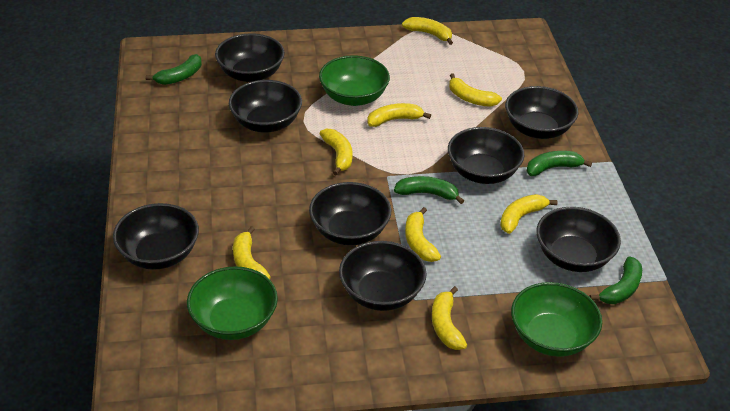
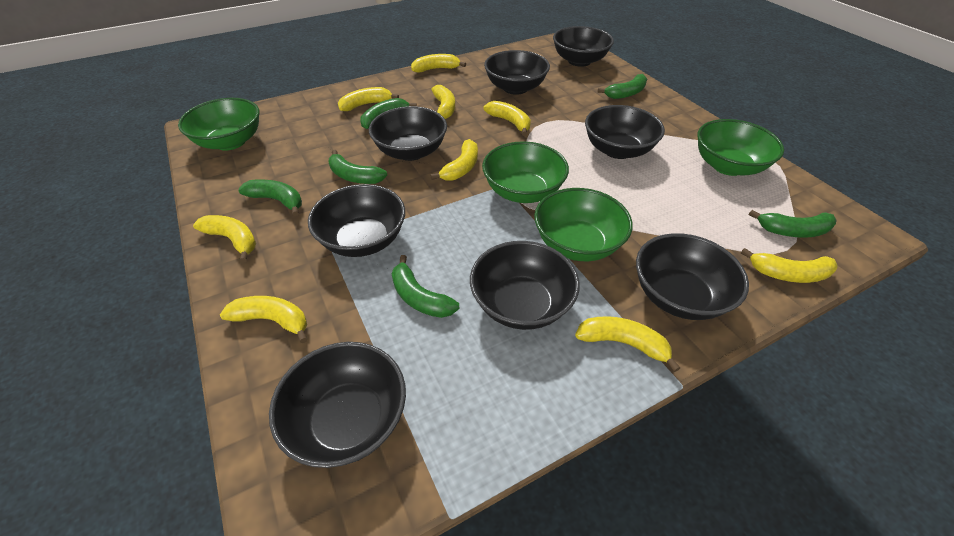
green banana: 4 -> 6
green bowl: 3 -> 4
yellow banana: 8 -> 9

